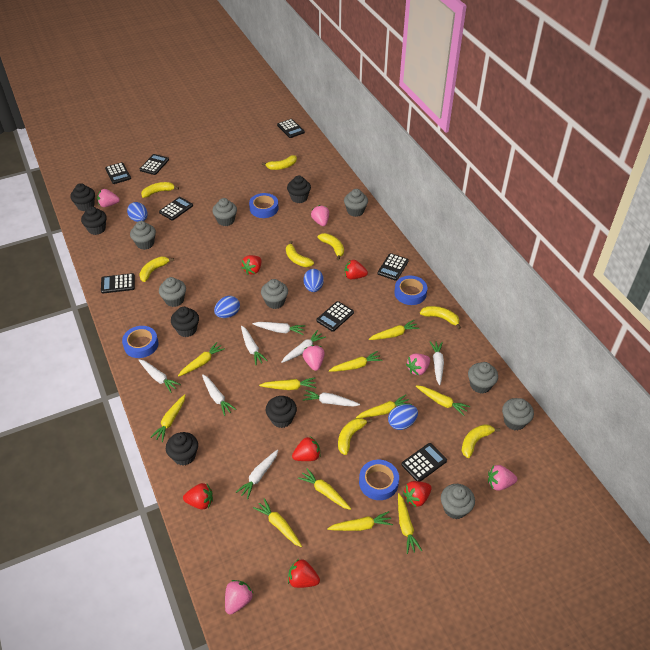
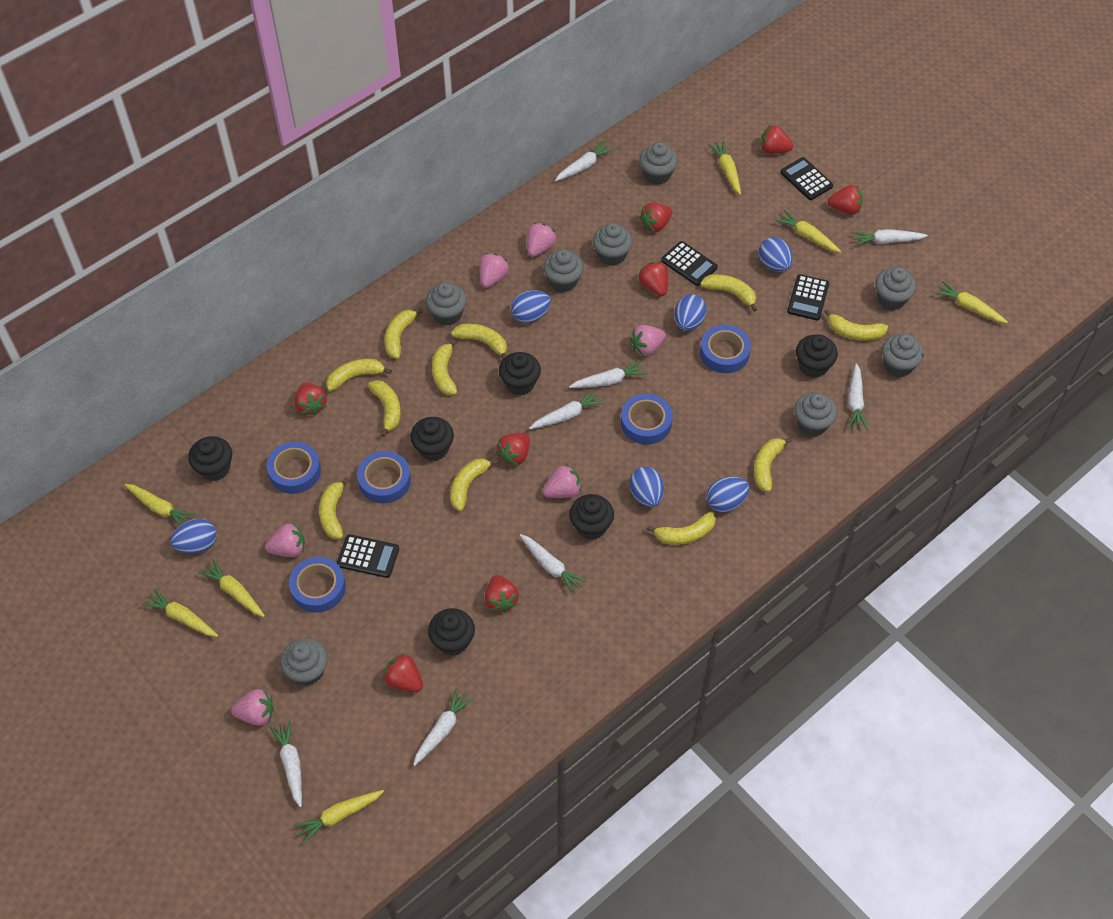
black calculator: 8 -> 4
blue egg: 4 -> 6
blue tape: 4 -> 5
red strawberry: 6 -> 8
yellow banana: 8 -> 11
yellow carrot: 11 -> 7

